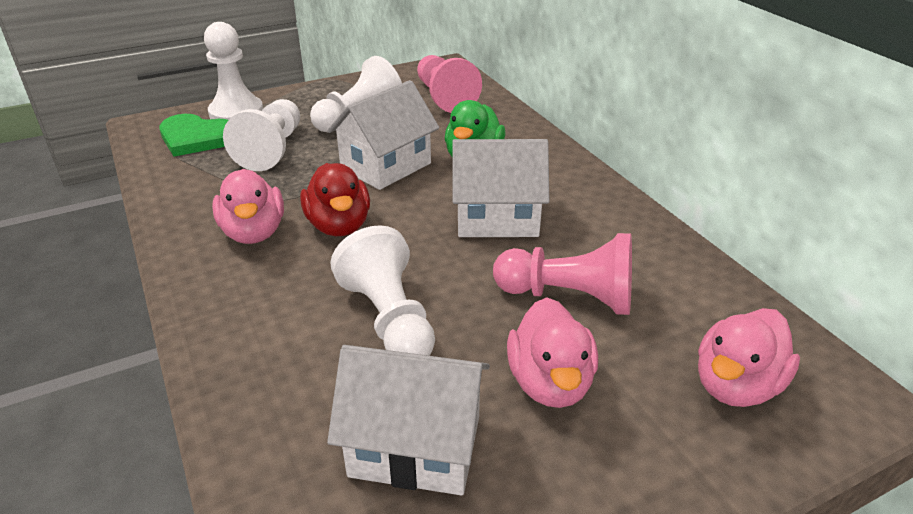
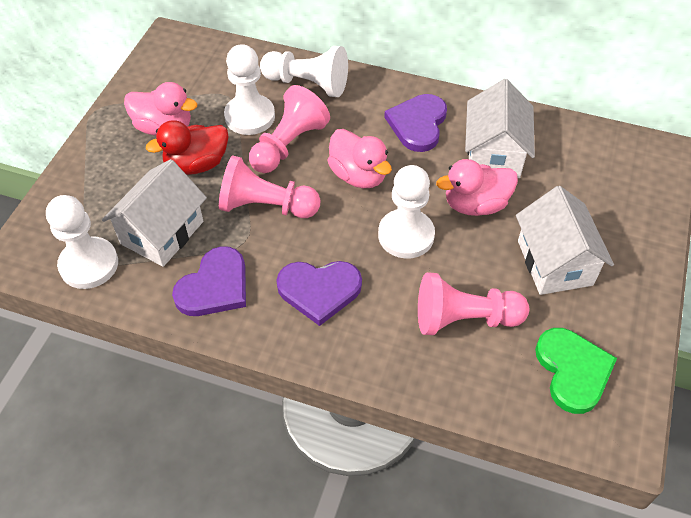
green duck: 1 -> 0
pink pawn: 2 -> 3
purple heart: 0 -> 3

